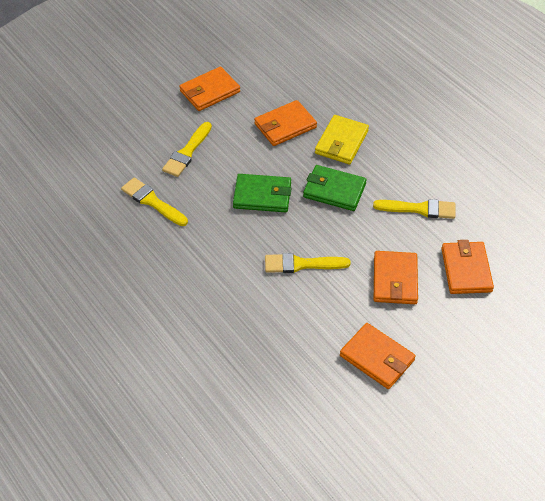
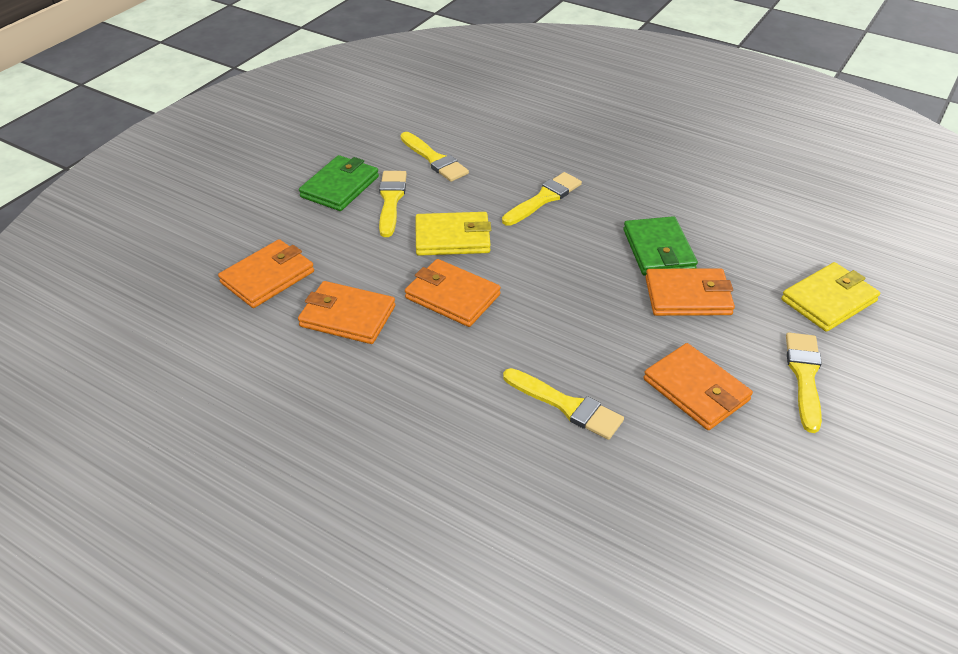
yellow brush: 4 -> 5
yellow wallet: 1 -> 2

